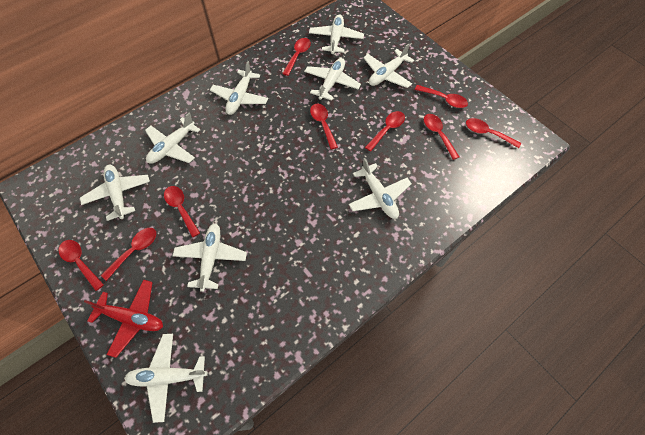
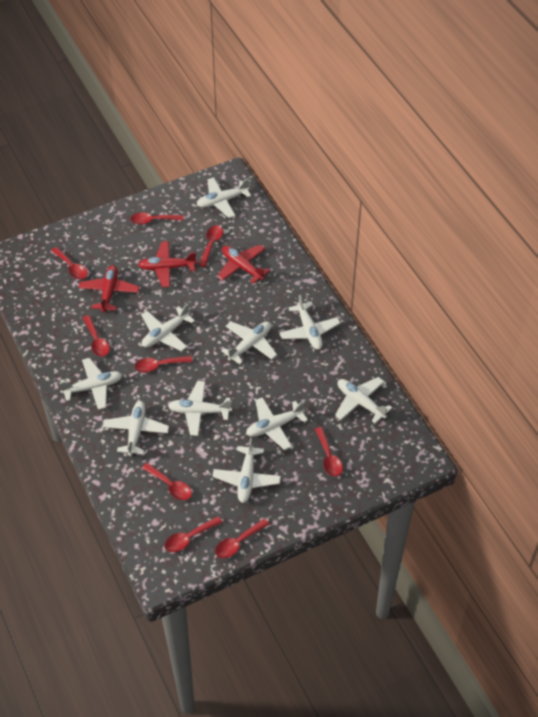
red plane: 1 -> 3
white plane: 9 -> 10

